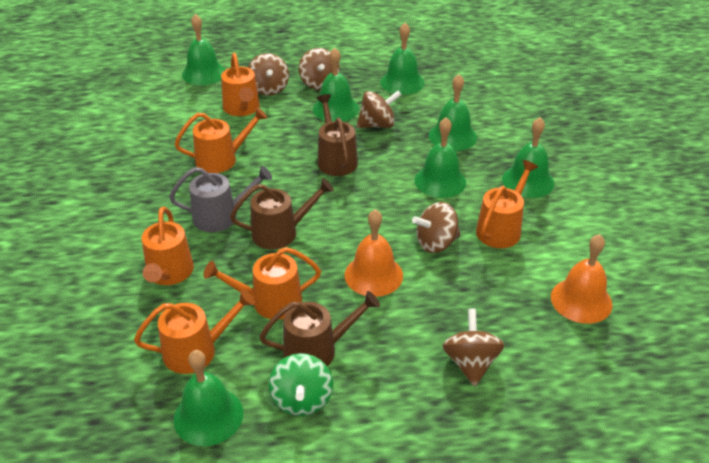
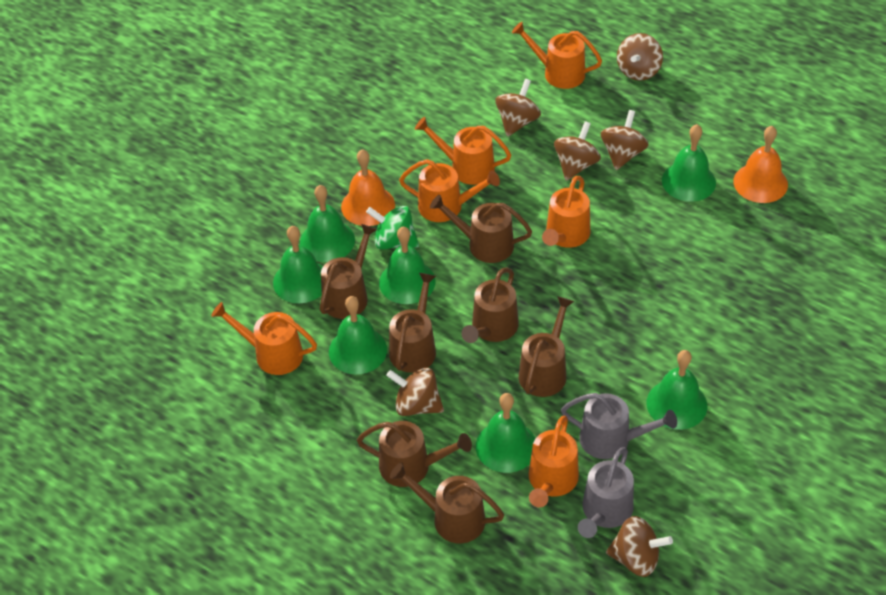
brown spinning top: 5 -> 6
brown watering can: 3 -> 7
grey watering can: 1 -> 2

